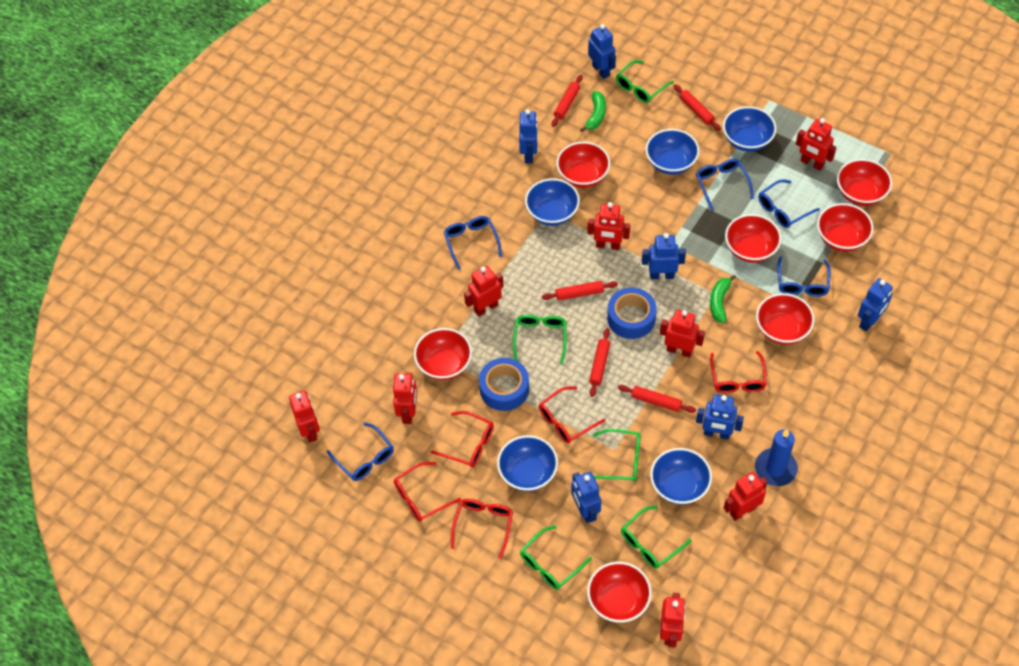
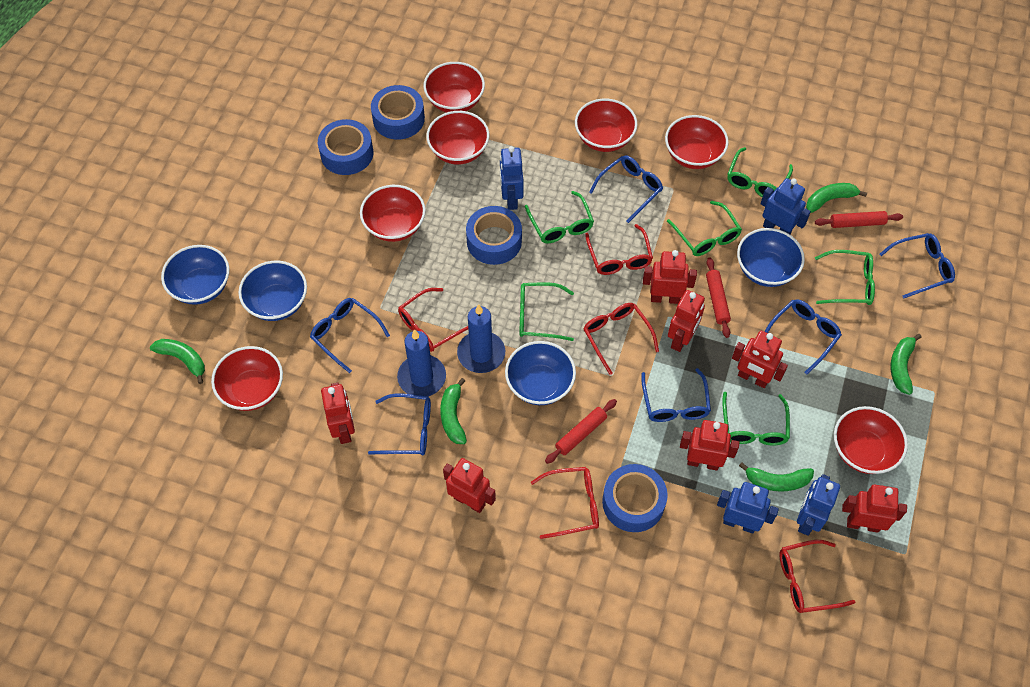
blue bowl: 5 -> 4
blue candle: 1 -> 2
blue glasses: 5 -> 6
blue robot: 6 -> 4
blue tape: 2 -> 4
green banana: 2 -> 5
green glasses: 5 -> 6
red robot: 8 -> 7
red rolling pin: 5 -> 3

